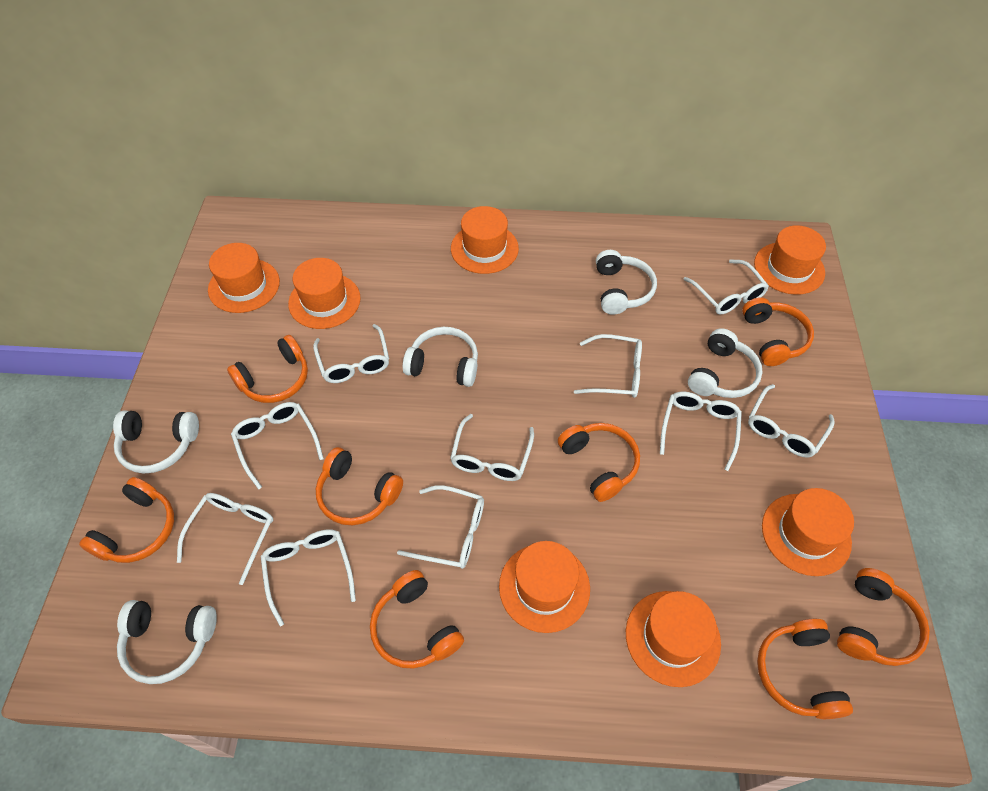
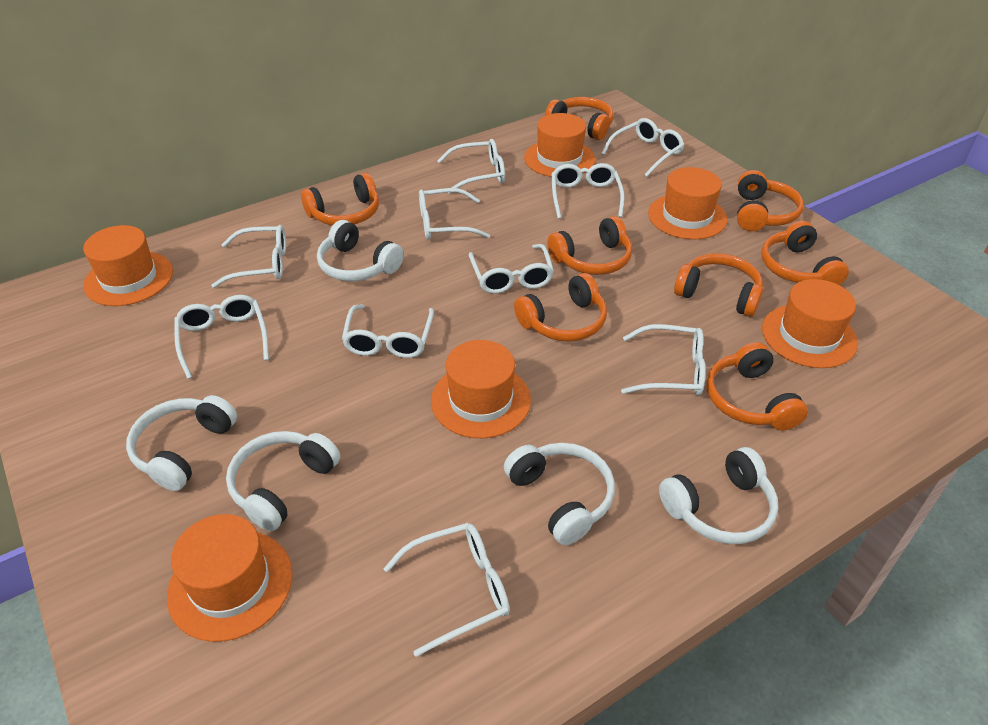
orange hat: 7 -> 6

